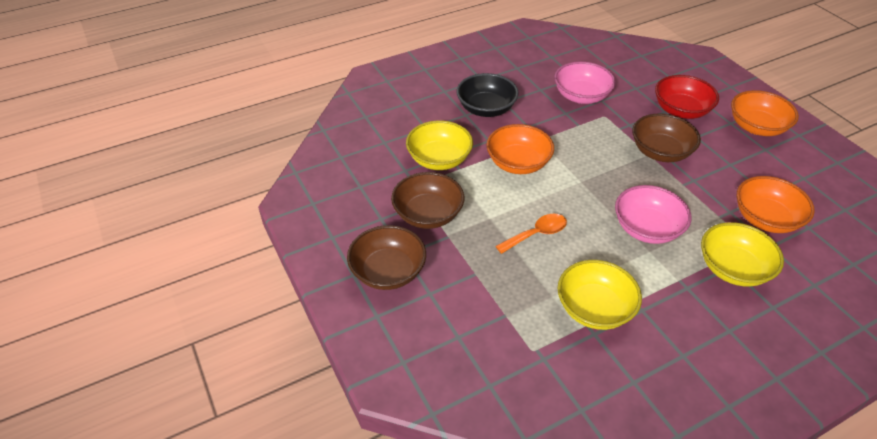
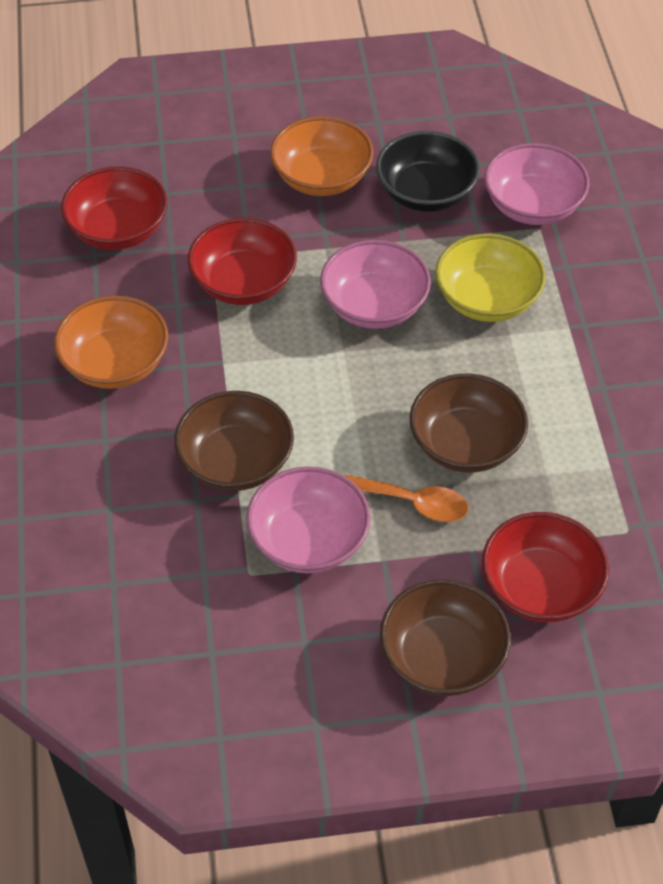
orange bowl: 3 -> 2
pink bowl: 2 -> 3
red bowl: 1 -> 3
yellow bowl: 3 -> 1

